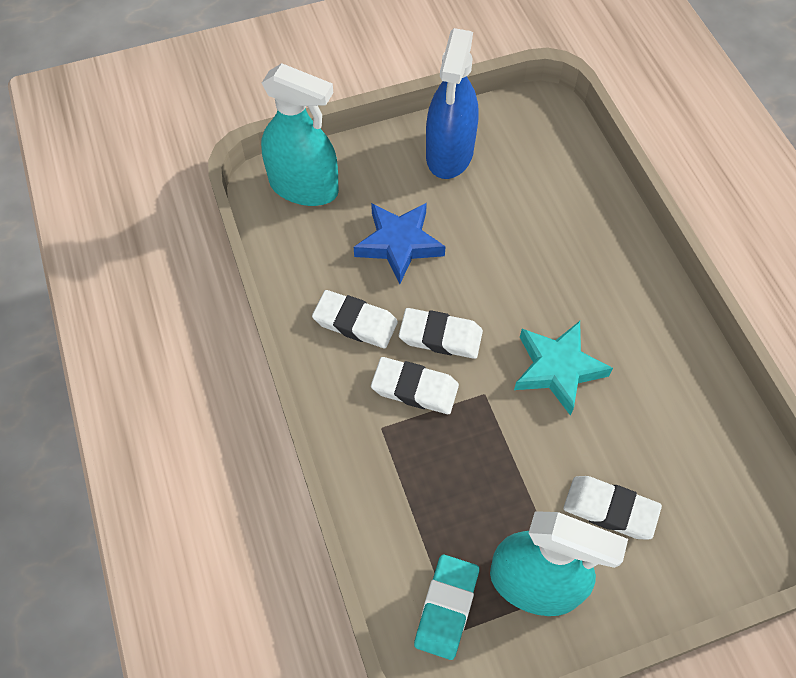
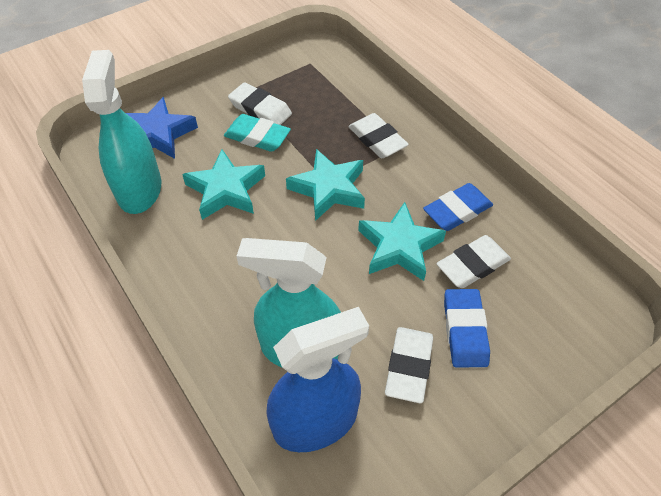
blue eraser: 0 -> 2
turquoise star: 1 -> 3

